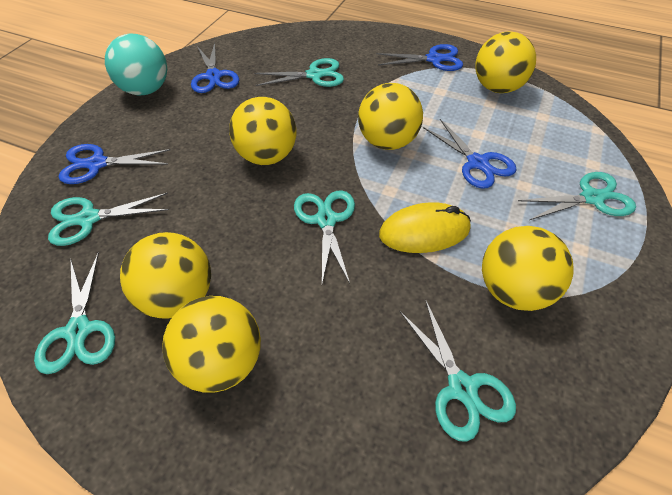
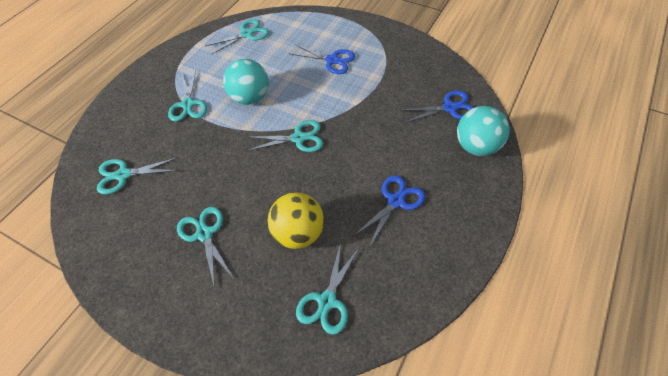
blue scissors: 4 -> 3
turquoise ball: 1 -> 2
yellow ball: 6 -> 1
yellow mouse: 1 -> 0

